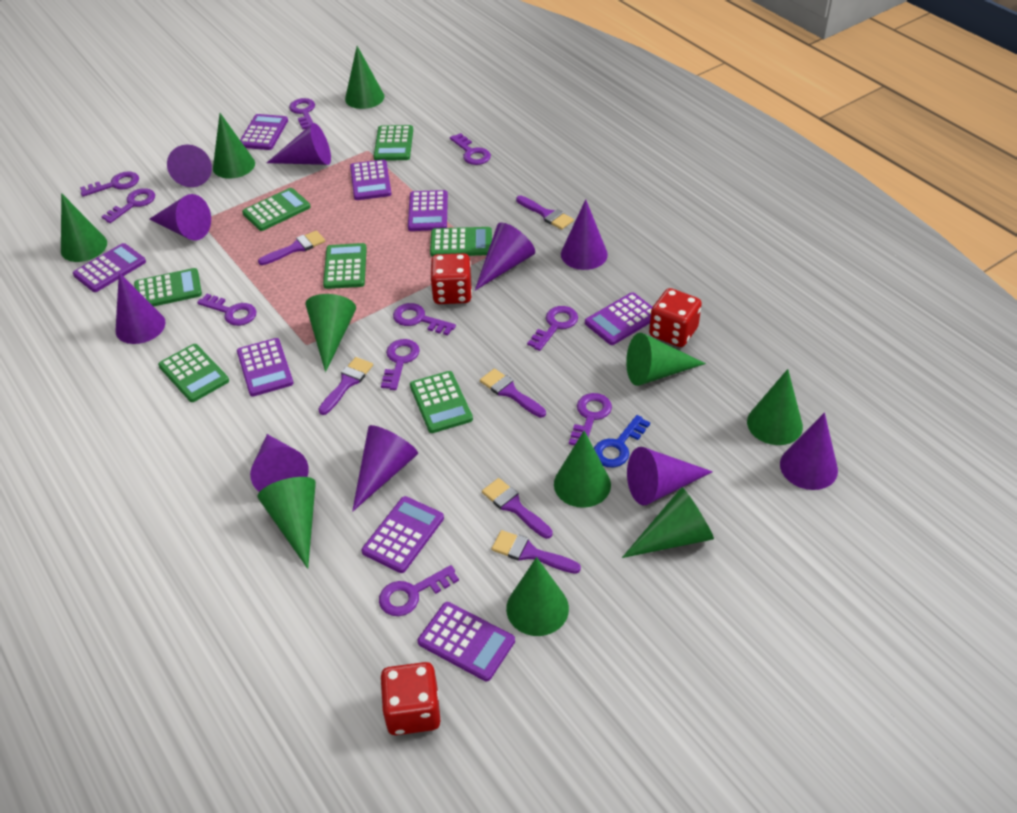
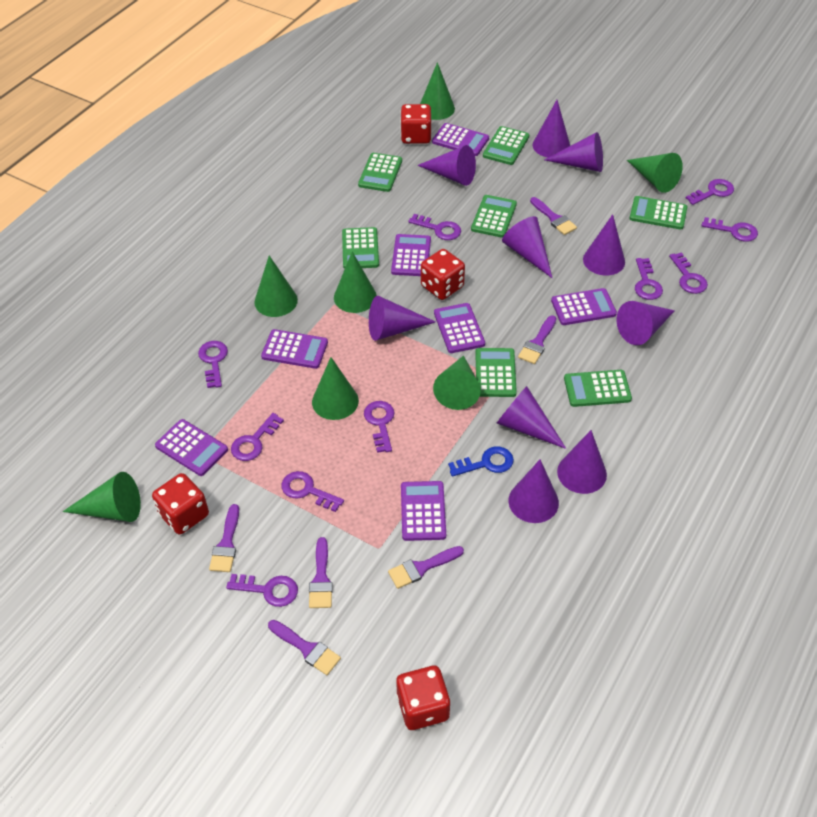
green cone: 10 -> 7
purple calculator: 8 -> 7
red dice: 3 -> 4

